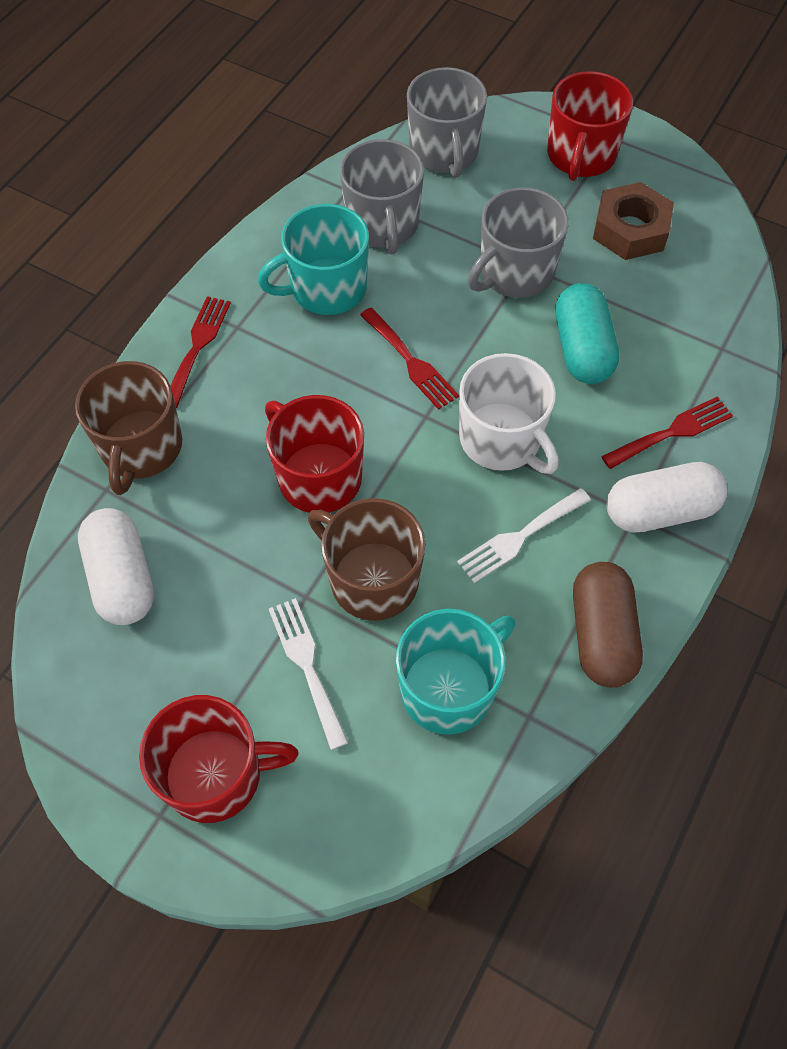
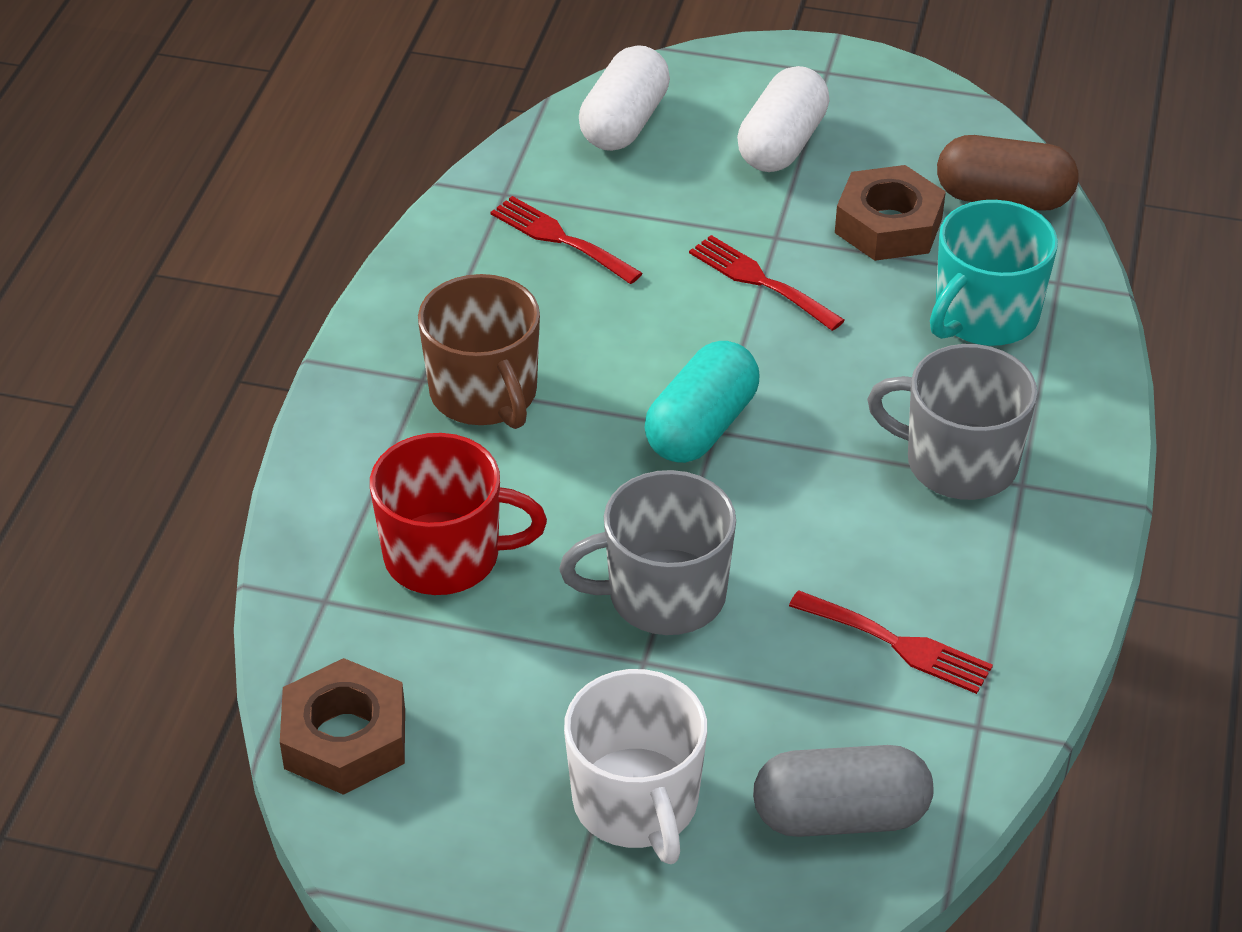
brown mug: 2 -> 1
brown nut: 1 -> 2
grey capsule: 0 -> 1
grey mug: 3 -> 2
red mug: 3 -> 1
turquoise mug: 2 -> 1
white fork: 2 -> 0

